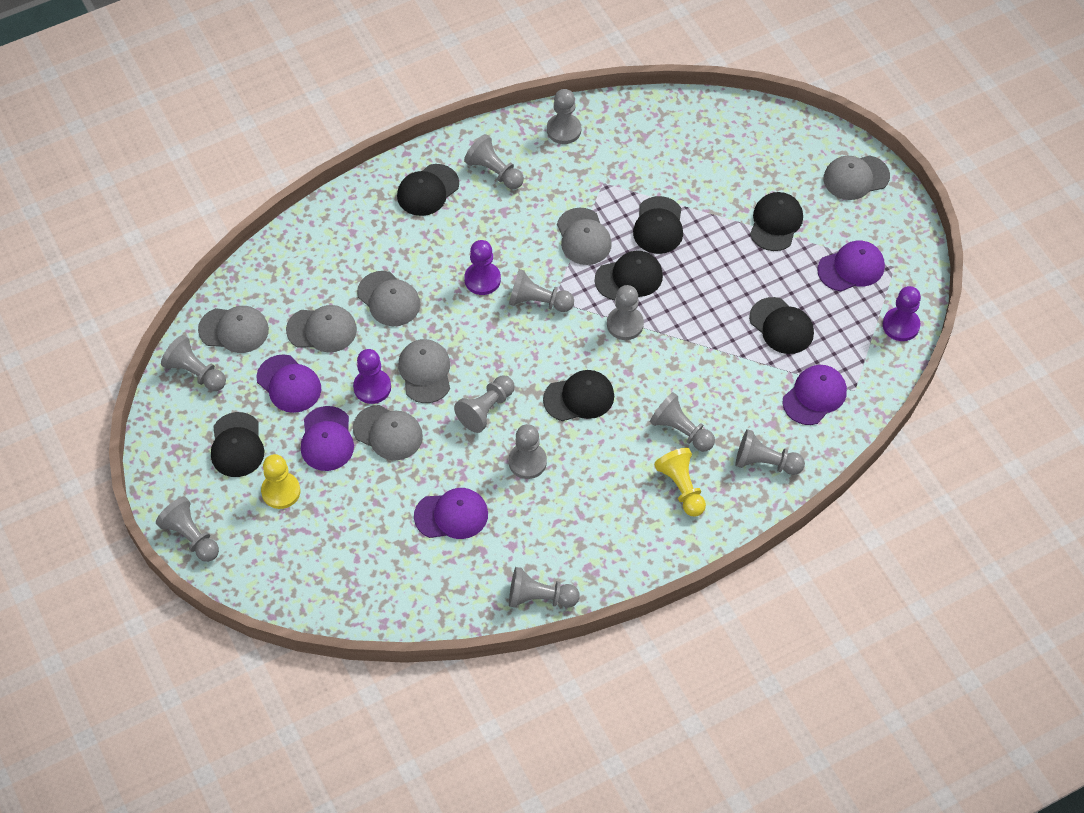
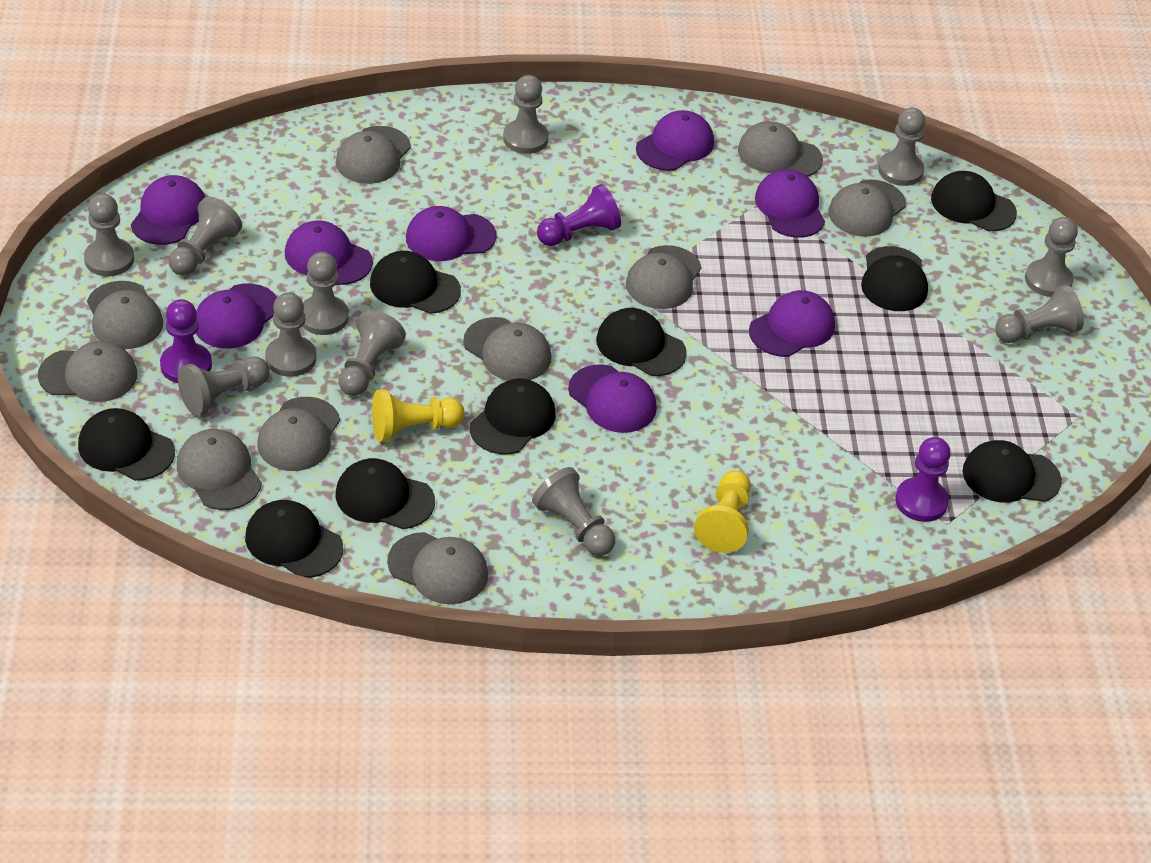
black cap: 7 -> 9
grey cap: 7 -> 10
purple cap: 5 -> 8

